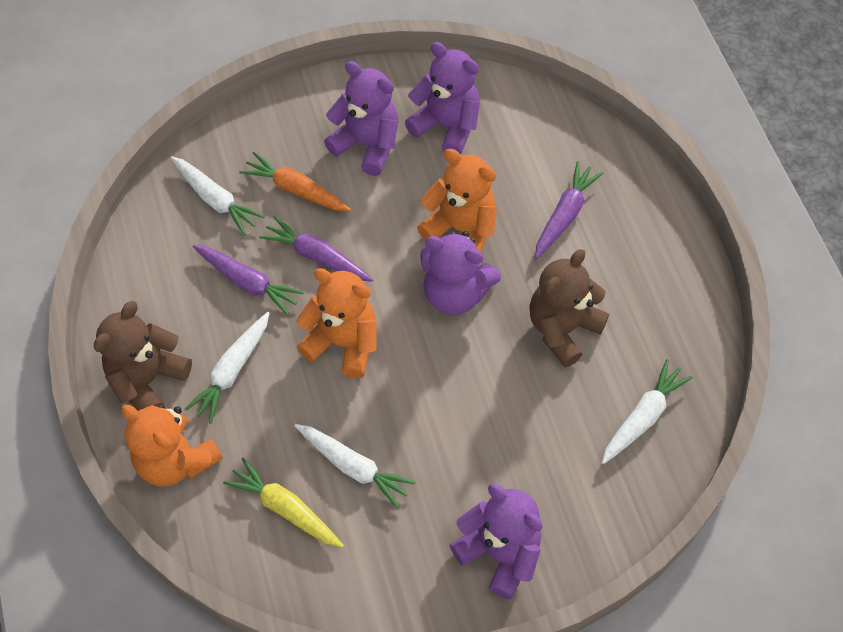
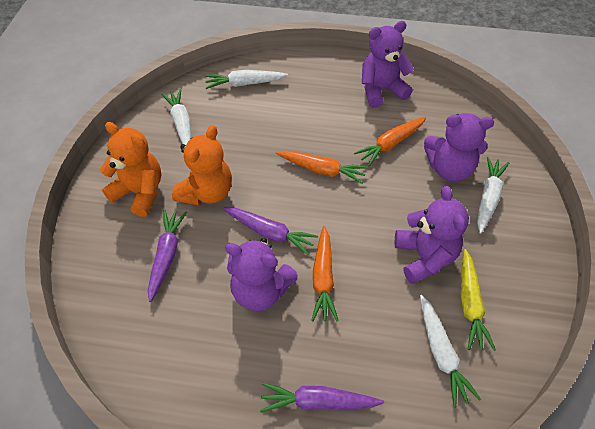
brown teddy bear: 2 -> 0
orange carrot: 1 -> 3
orange teddy bear: 3 -> 2

